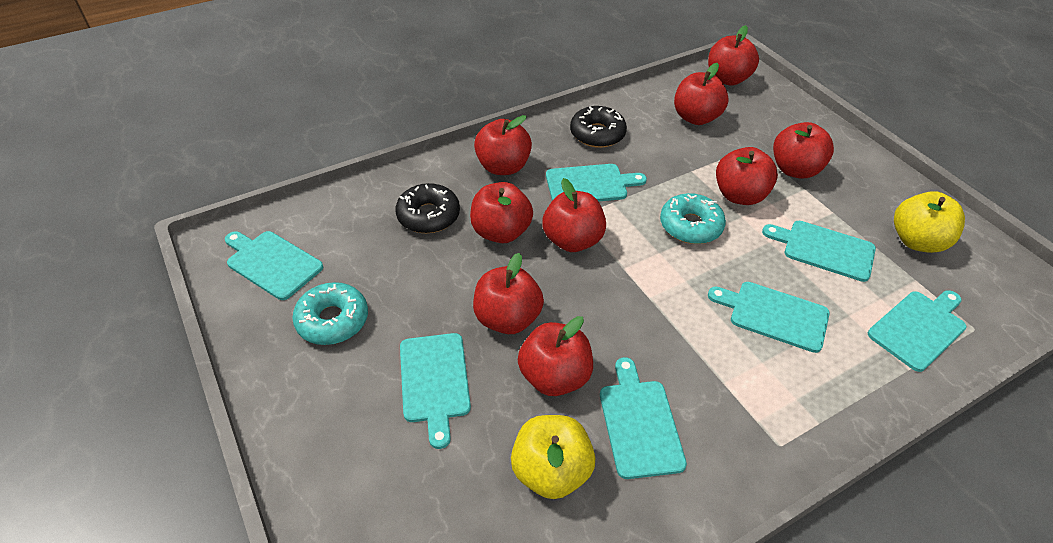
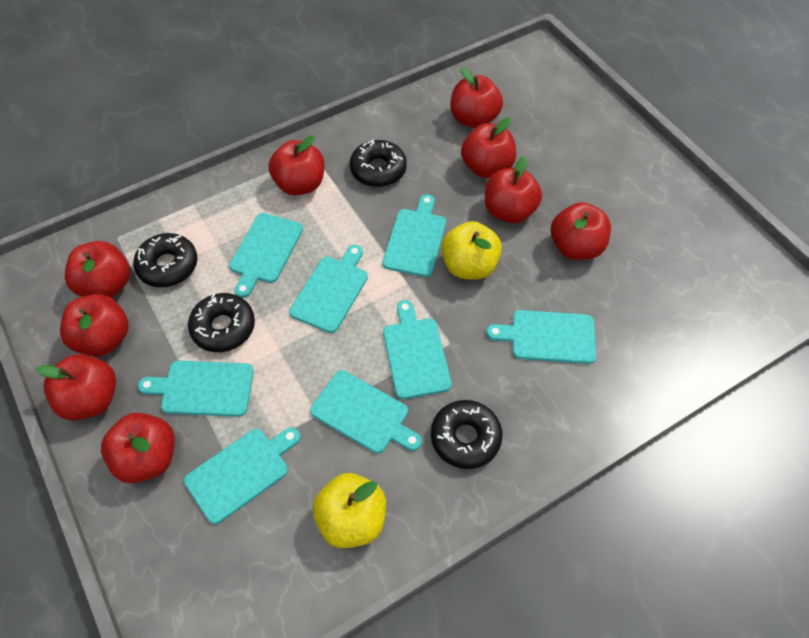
black donut: 2 -> 4
turquoise cutting board: 7 -> 8
turquoise donut: 2 -> 0

